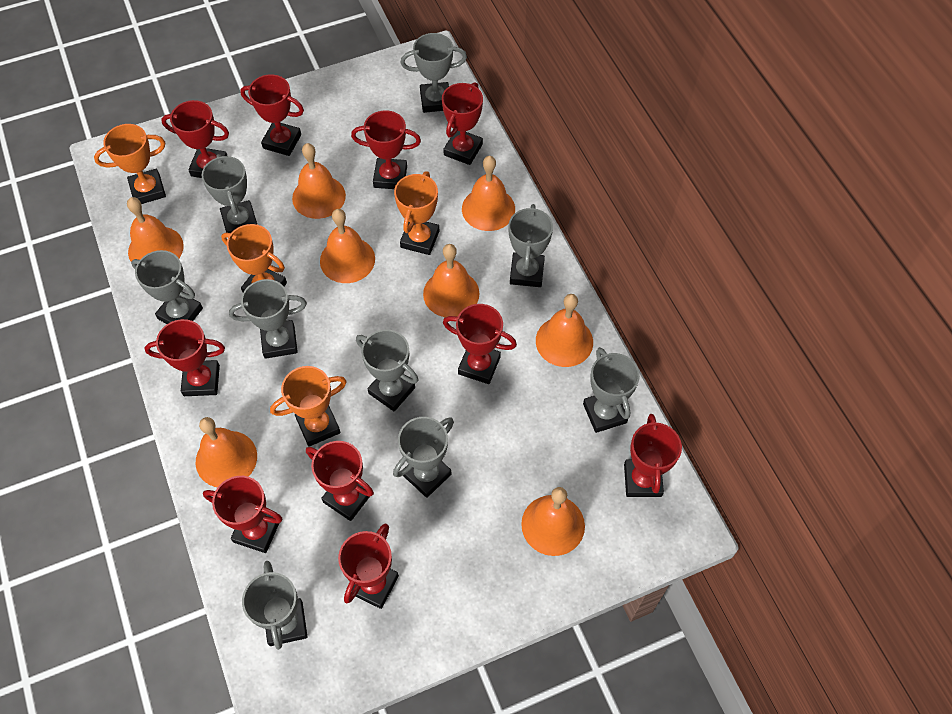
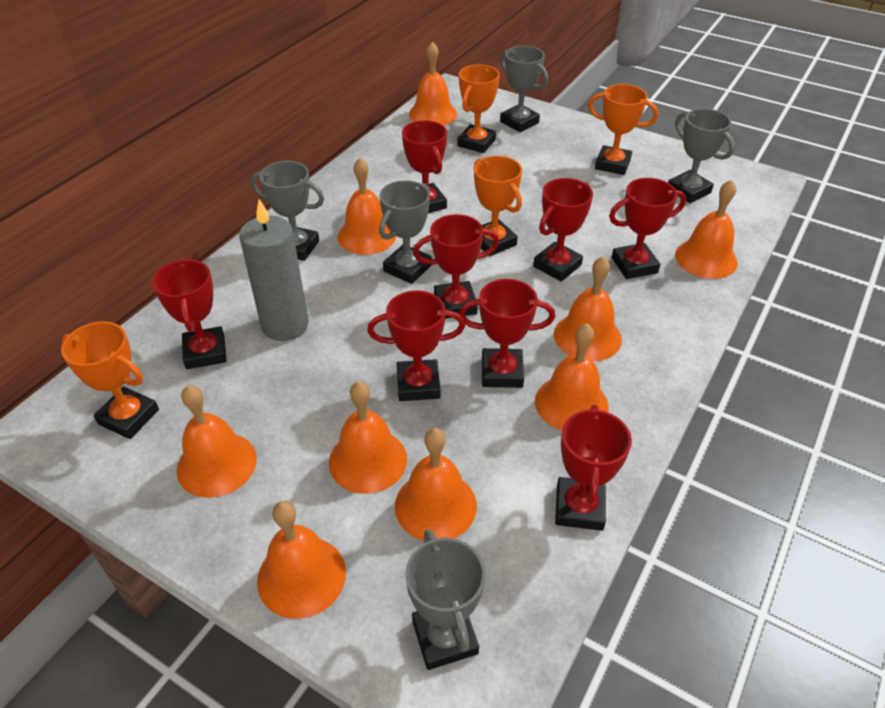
grey candle: 0 -> 1
grey trophy: 9 -> 5
orange bell: 8 -> 9
red trophy: 10 -> 8

